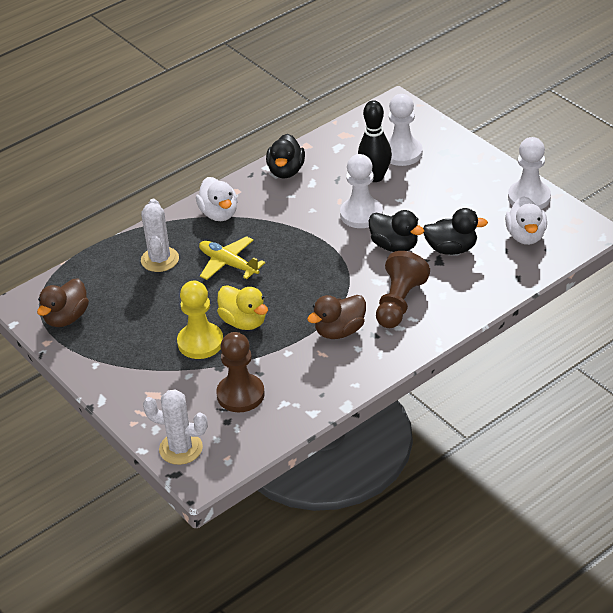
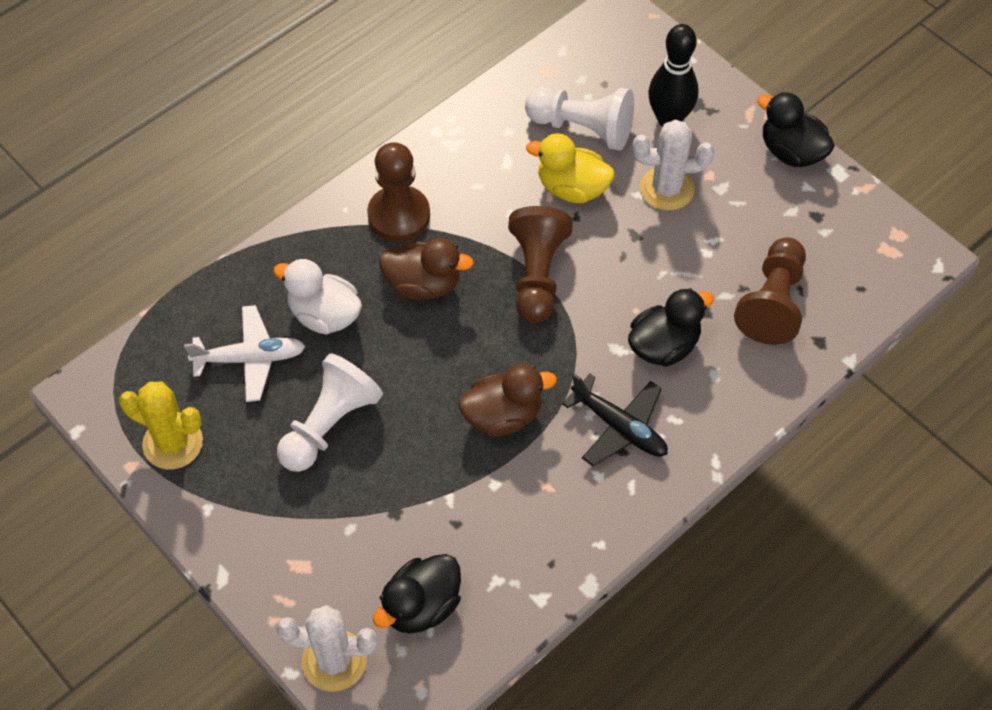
black plane: 0 -> 1
brown pawn: 2 -> 3
white duck: 2 -> 1
white pawn: 3 -> 2
white plane: 0 -> 1
yellow cactus: 0 -> 1
yellow pawn: 1 -> 0
yellow plane: 1 -> 0

